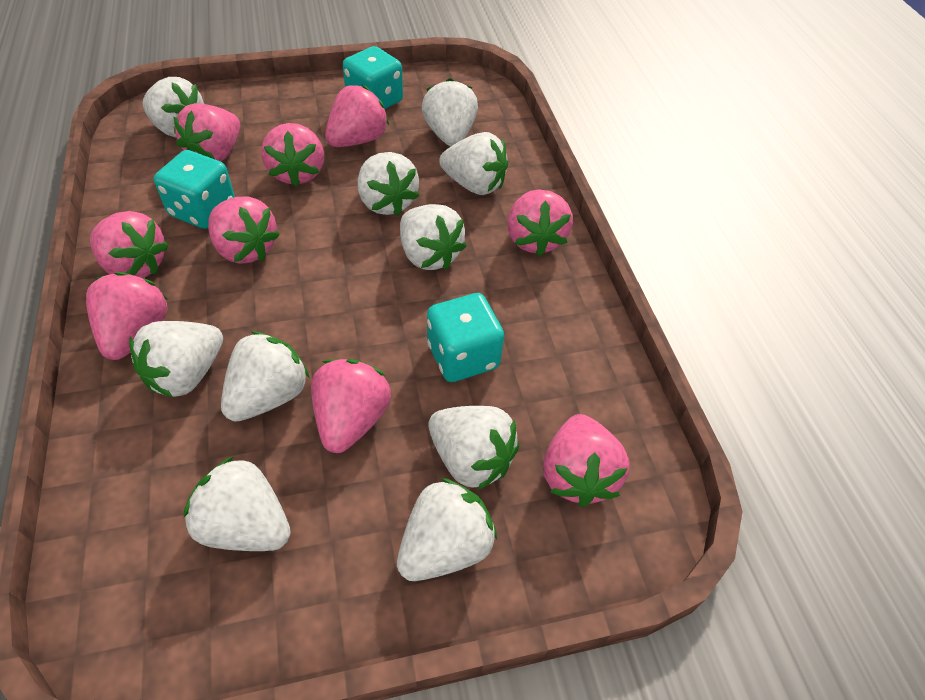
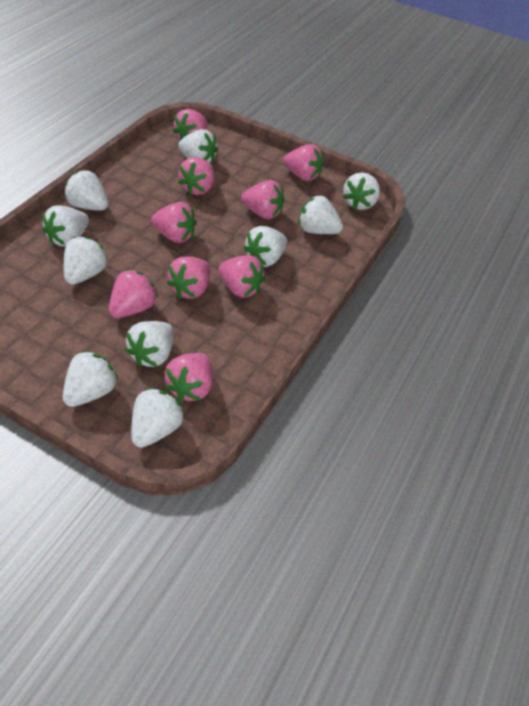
turquoise dice: 3 -> 0

